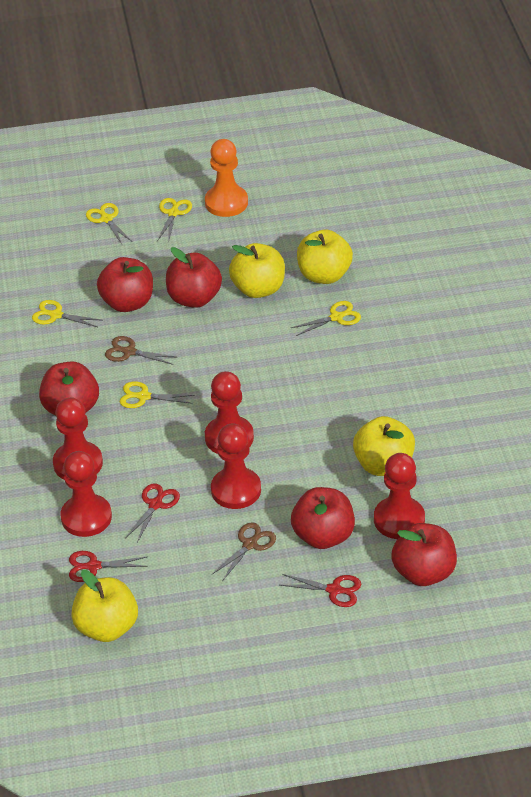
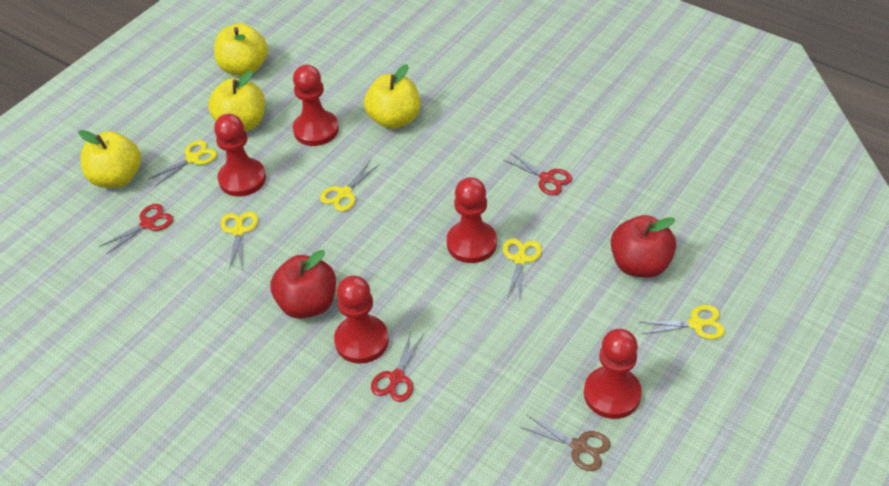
brown scissors: 2 -> 1
orange pawn: 1 -> 0
red apple: 5 -> 2

